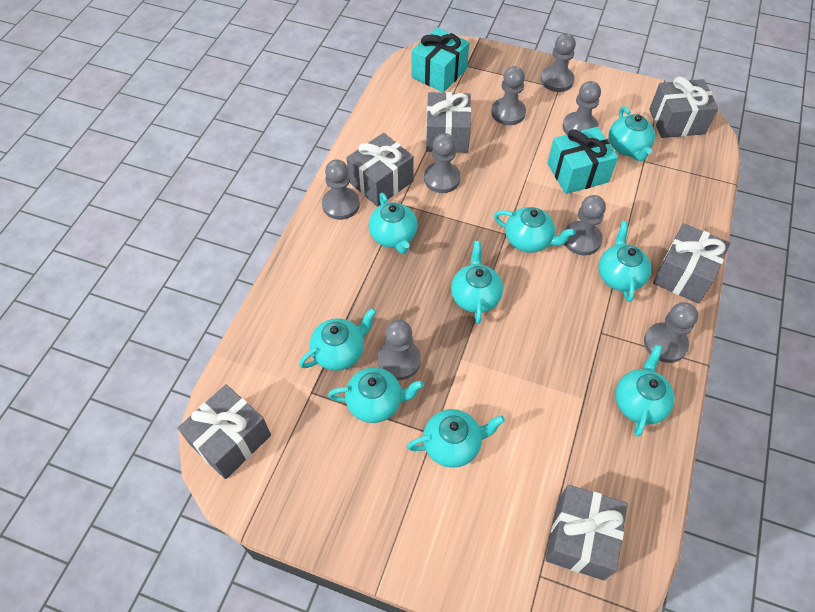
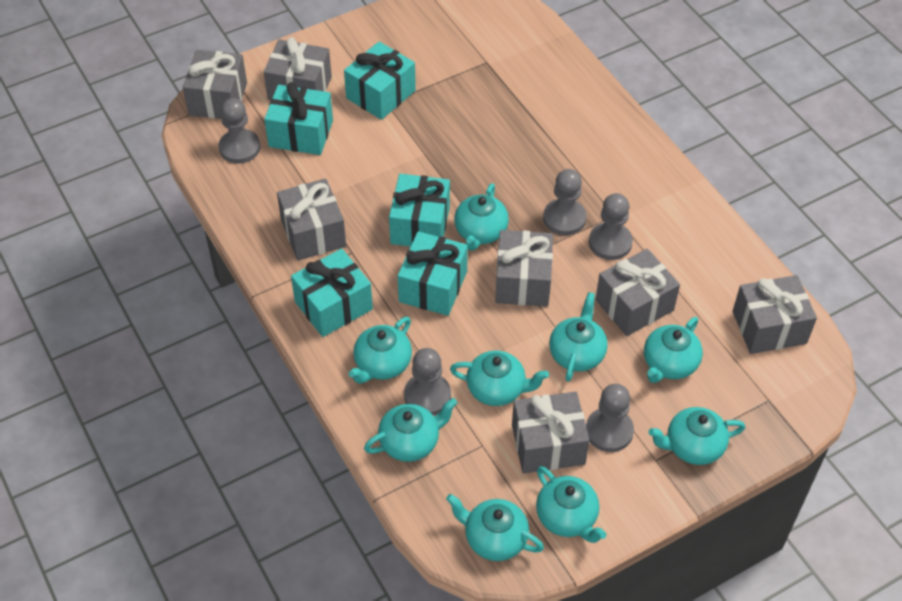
grey gift: 6 -> 7
grey pawn: 8 -> 5
turquoise gift: 2 -> 5

